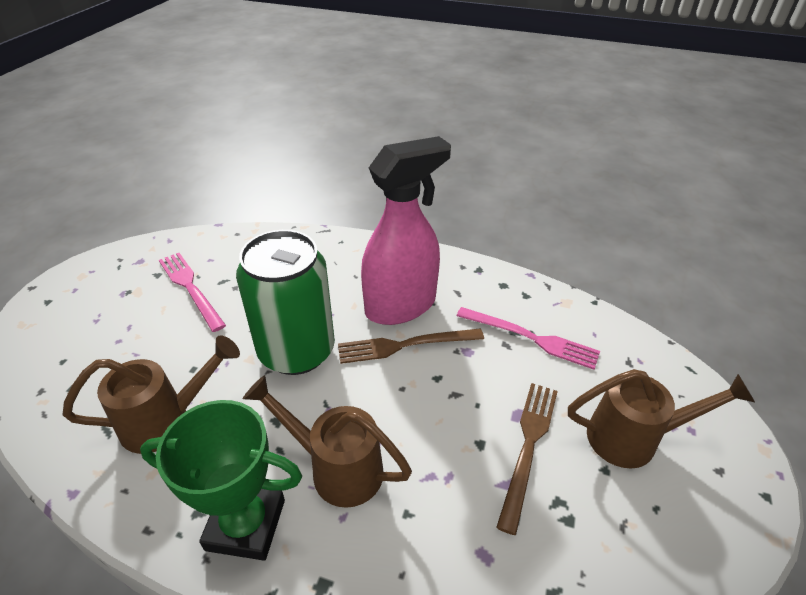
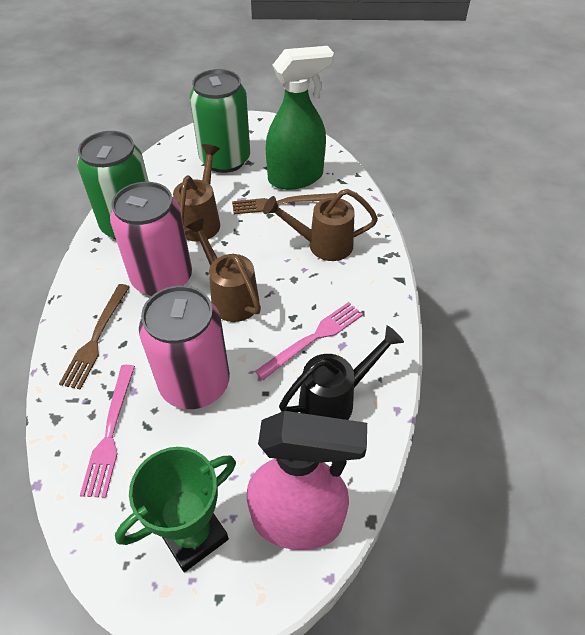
black watering can: 0 -> 1
green can: 1 -> 2
green spray bottle: 0 -> 1
pink can: 0 -> 2

